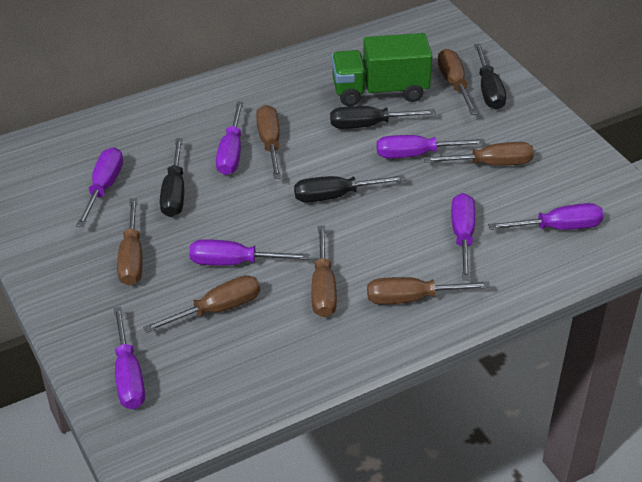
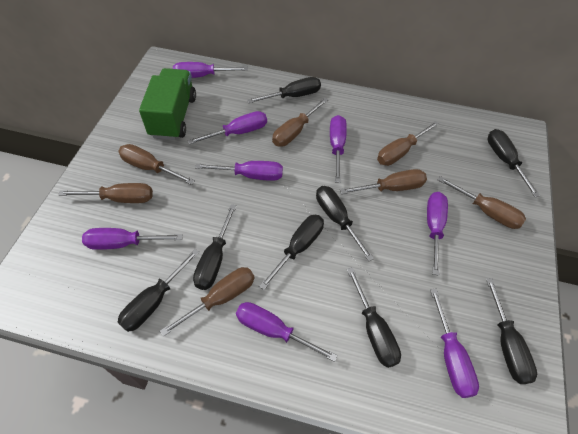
black screwdriver: 4 -> 8
purple screwdriver: 7 -> 8

